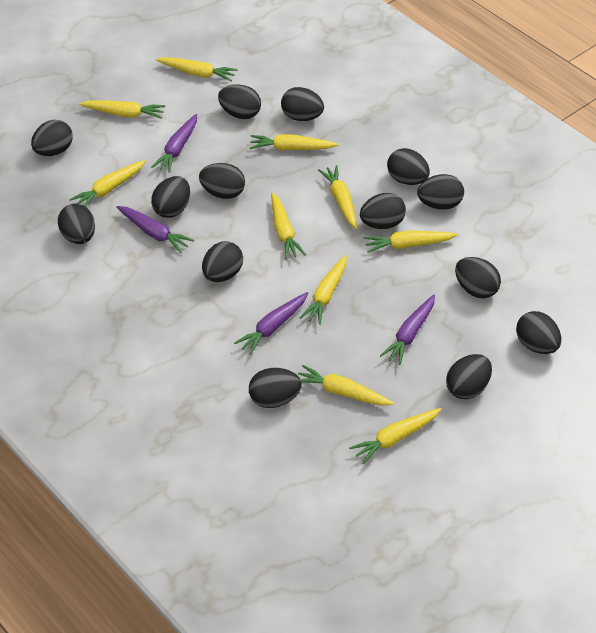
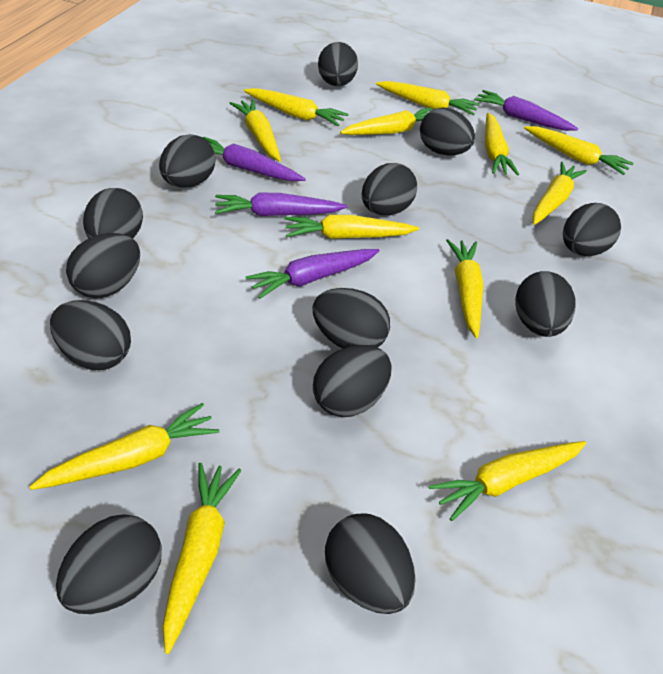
black egg: 14 -> 13
yellow carrot: 10 -> 12

